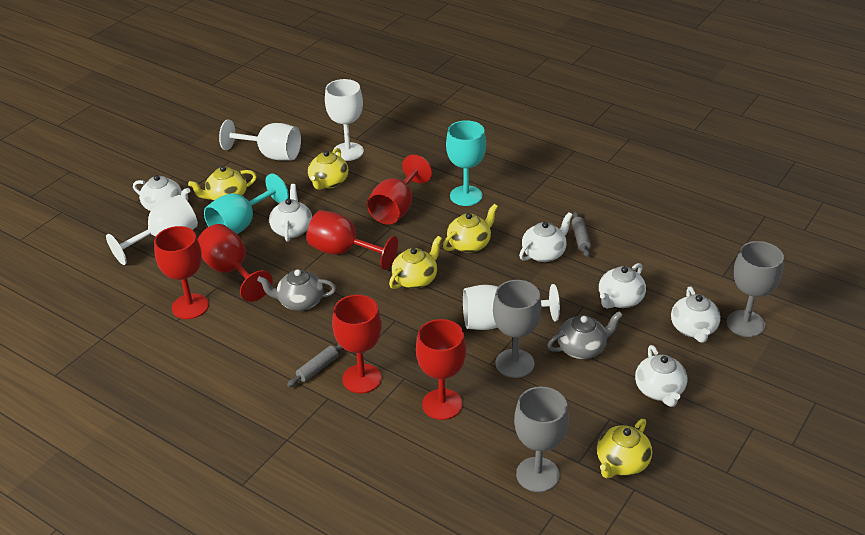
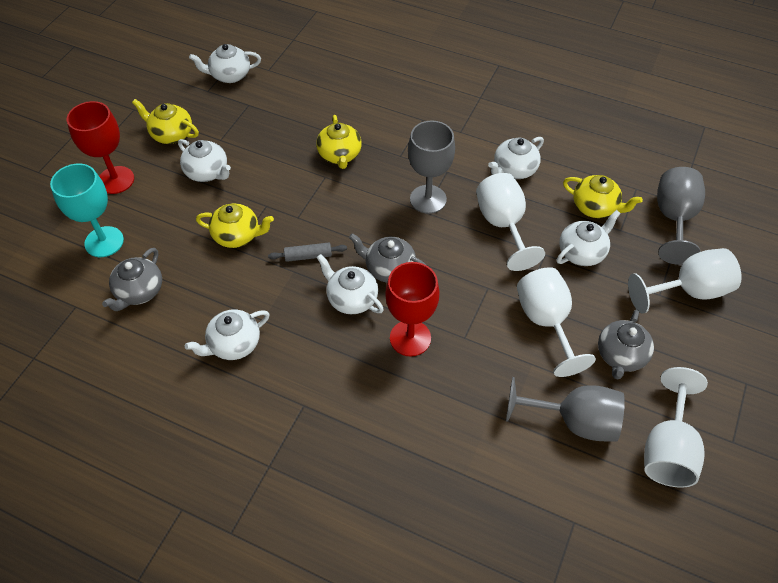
grey rolling pin: 2 -> 1
grey teapot: 2 -> 3
red goblet: 6 -> 2
turquoise goblet: 2 -> 1
yellow teapot: 5 -> 4

